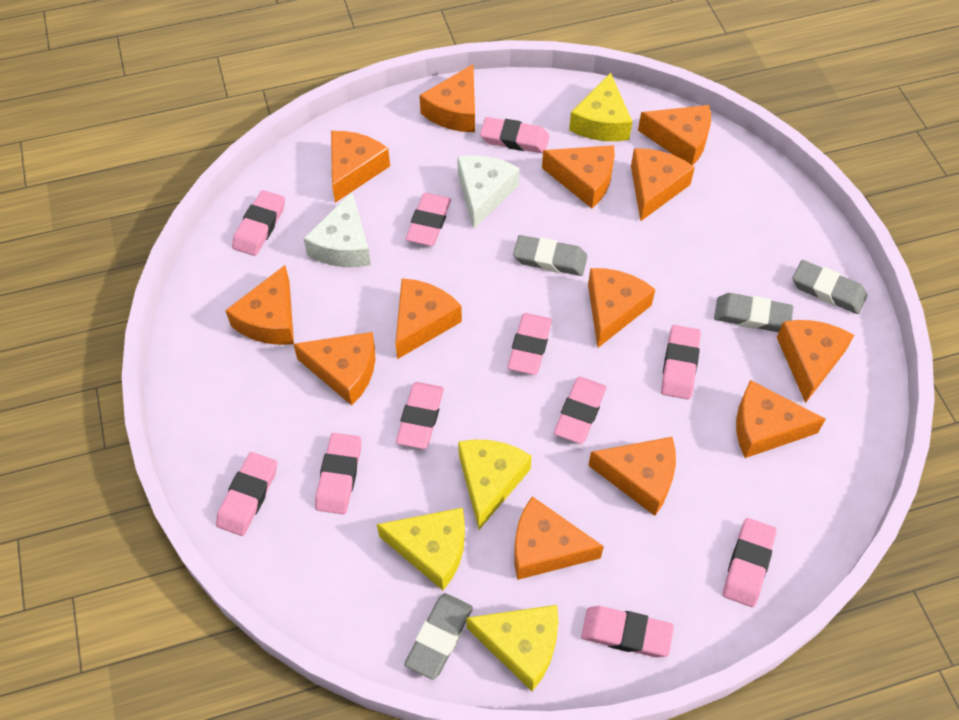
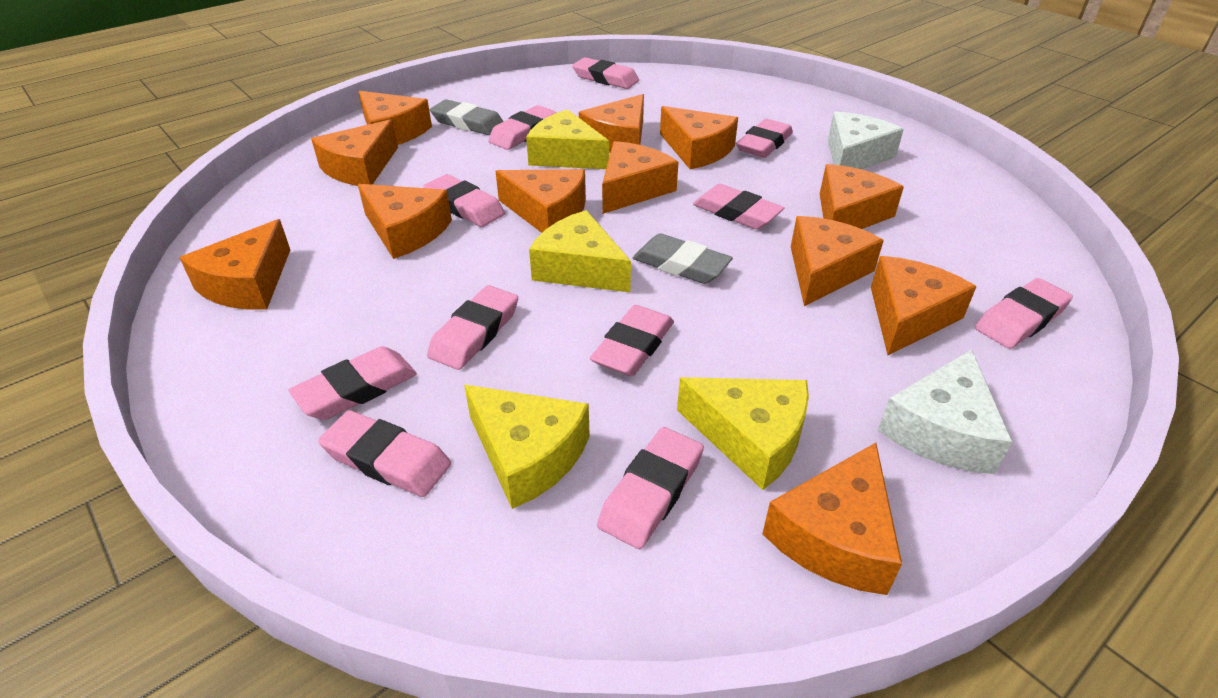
grey eraser: 4 -> 2
orange cheese: 13 -> 12

